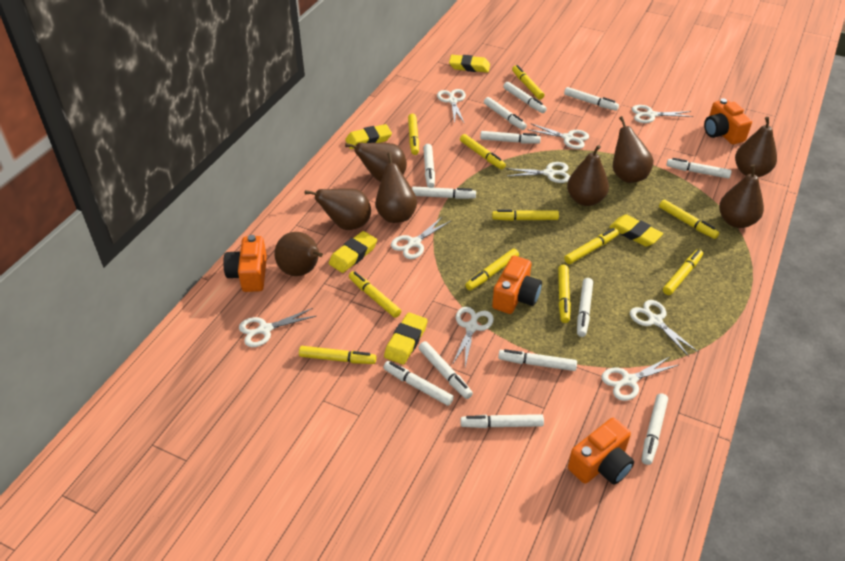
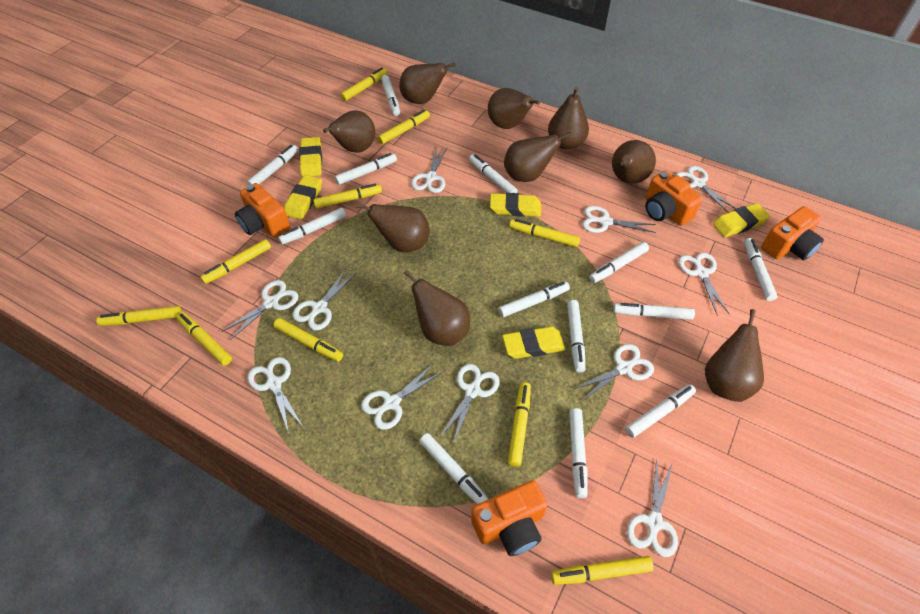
brown pear: 8 -> 9
white scissors: 9 -> 11
yellow marker: 11 -> 10

